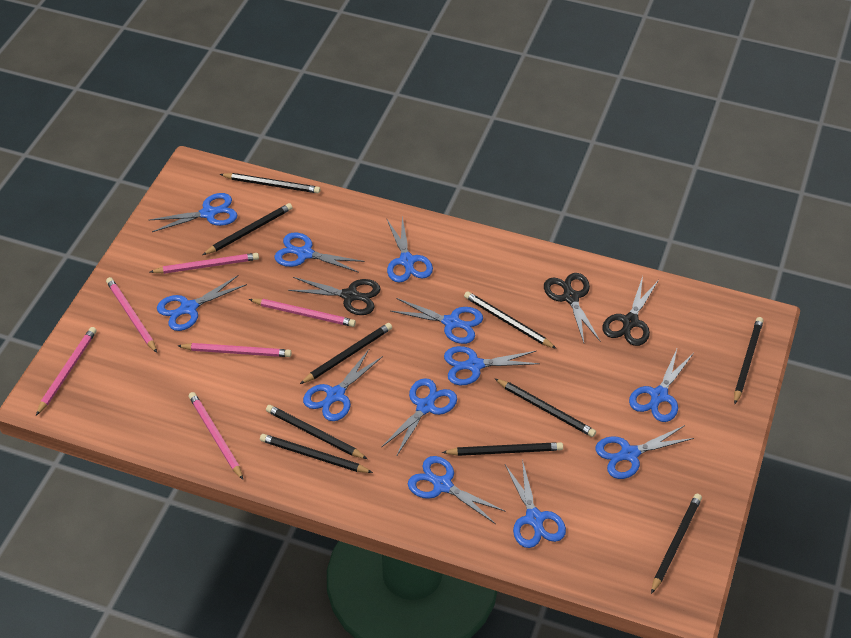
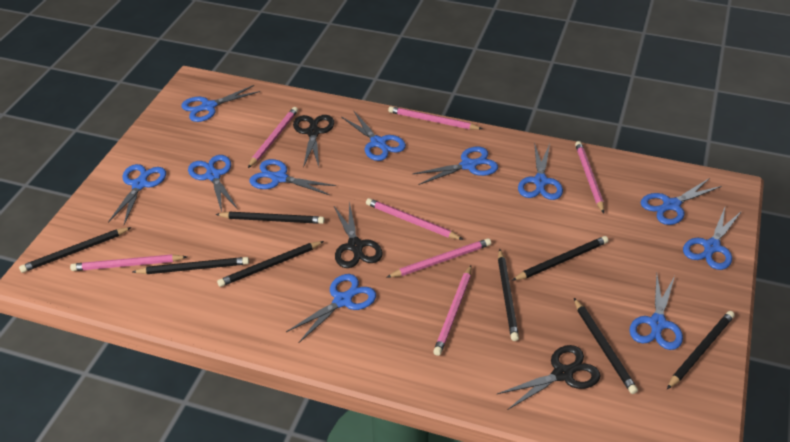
black pencil: 10 -> 8
blue scissors: 12 -> 11
pink pencil: 6 -> 7

